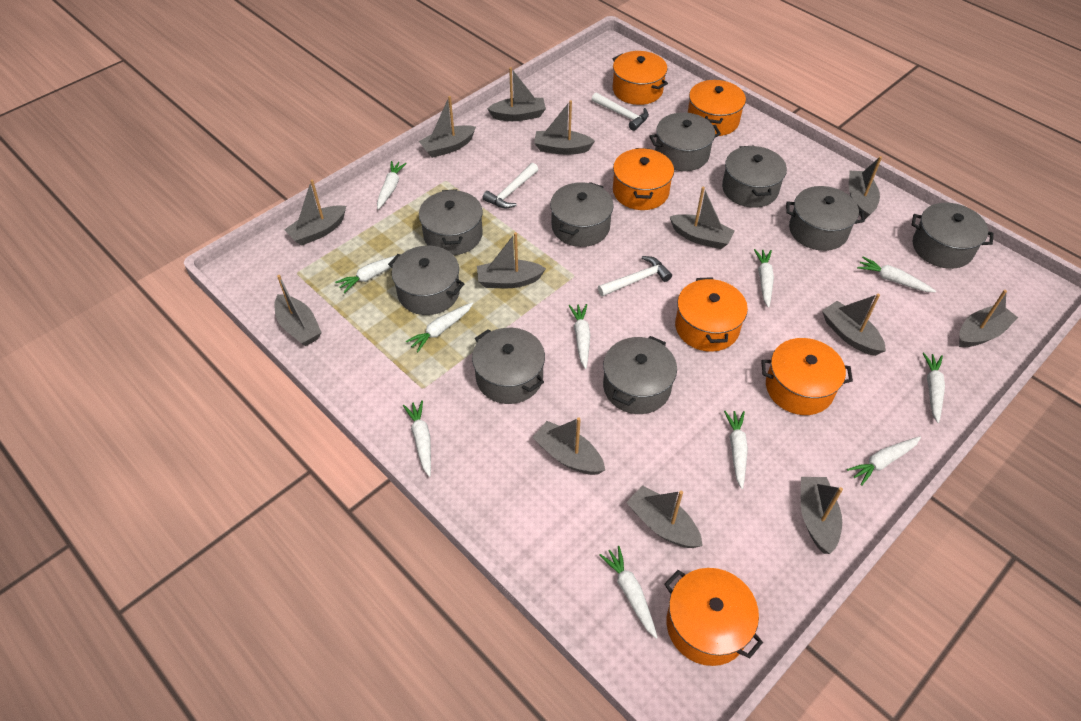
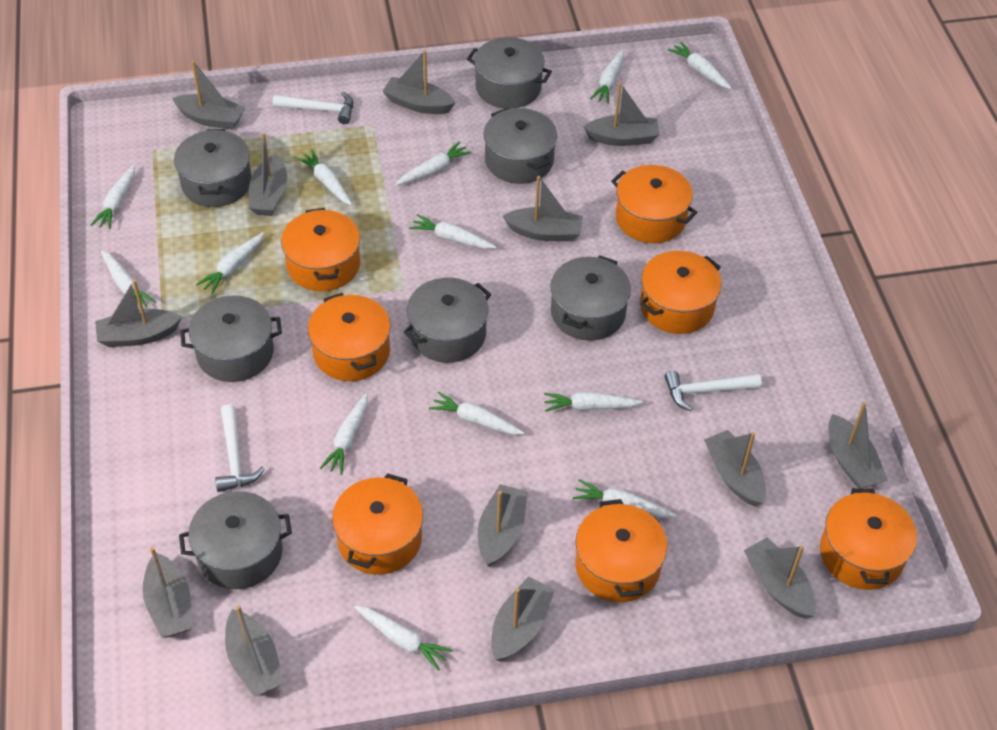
grey pot: 9 -> 7
orange pot: 6 -> 7
white carrot: 11 -> 13

